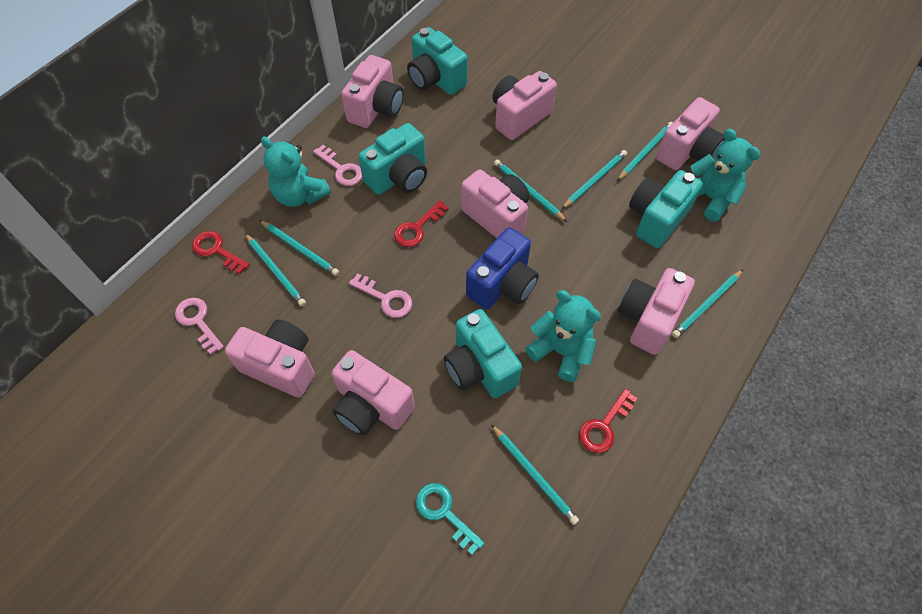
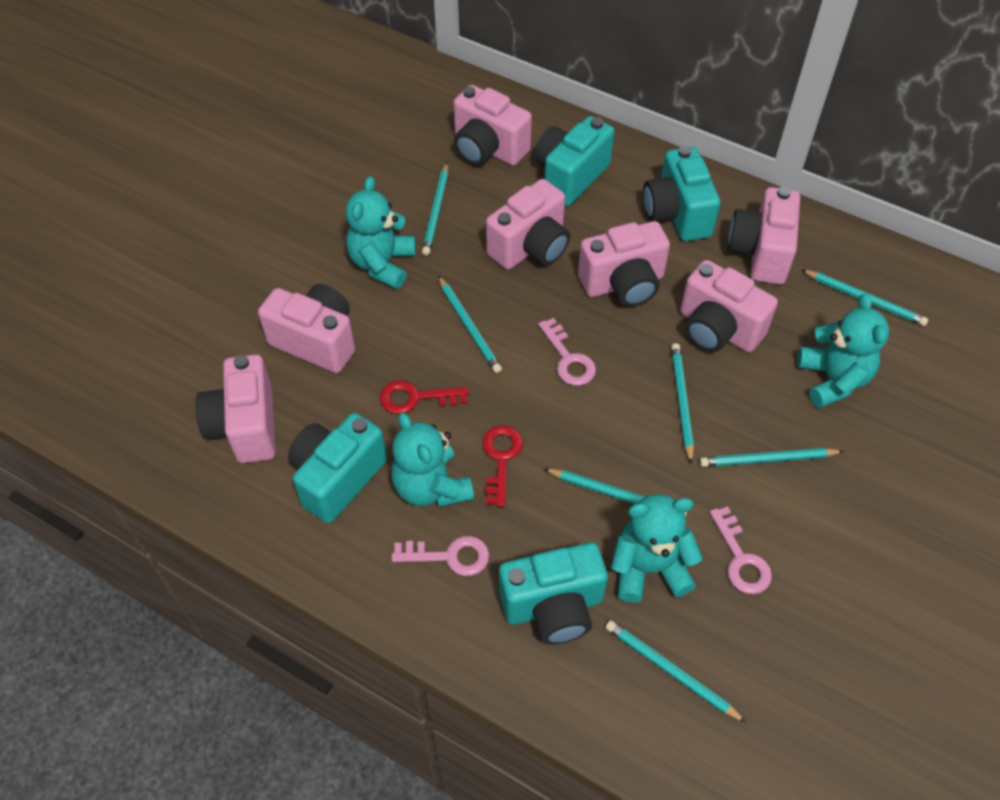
blue camera: 1 -> 0
red key: 3 -> 2
turquoise key: 1 -> 0
turquoise teddy bear: 3 -> 4

